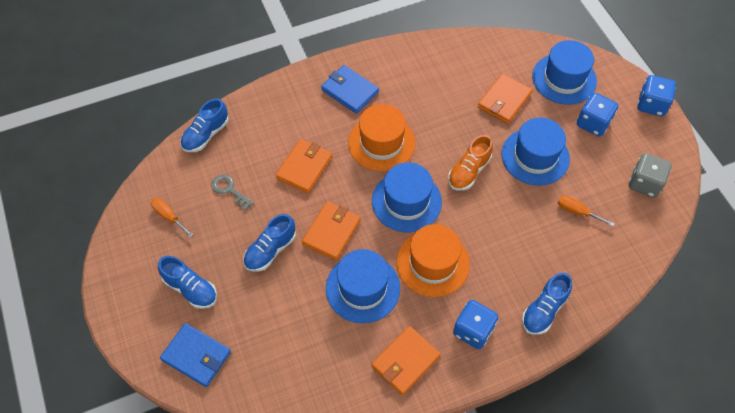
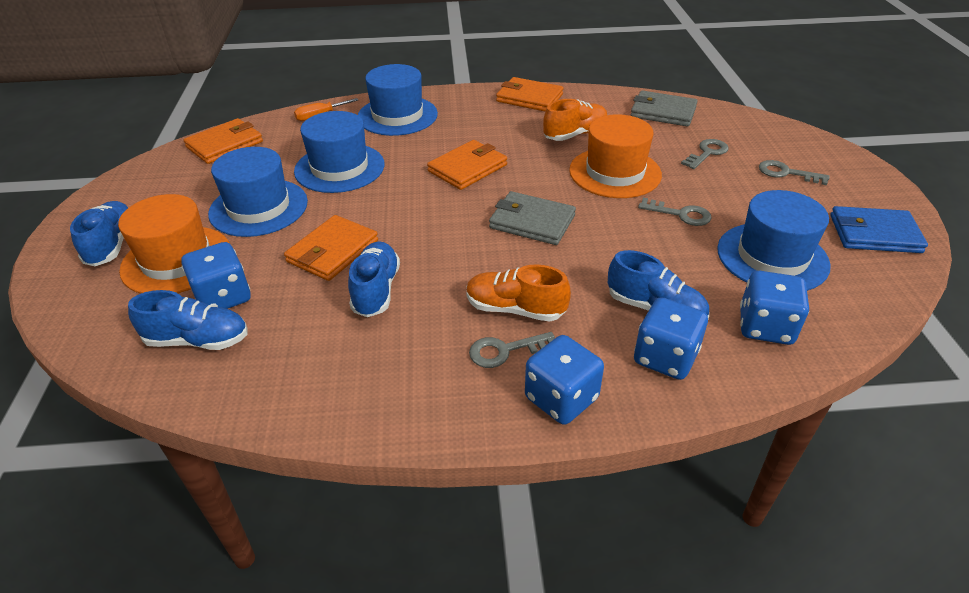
blue dice: 3 -> 4
blue wallet: 2 -> 1
grey dice: 1 -> 0
grey key: 1 -> 4
grey wallet: 0 -> 2
orange screwdriver: 2 -> 1
orange shoe: 1 -> 2

